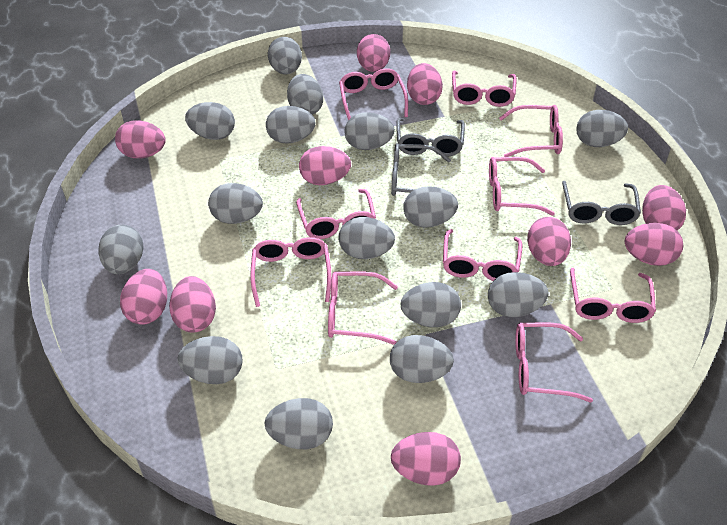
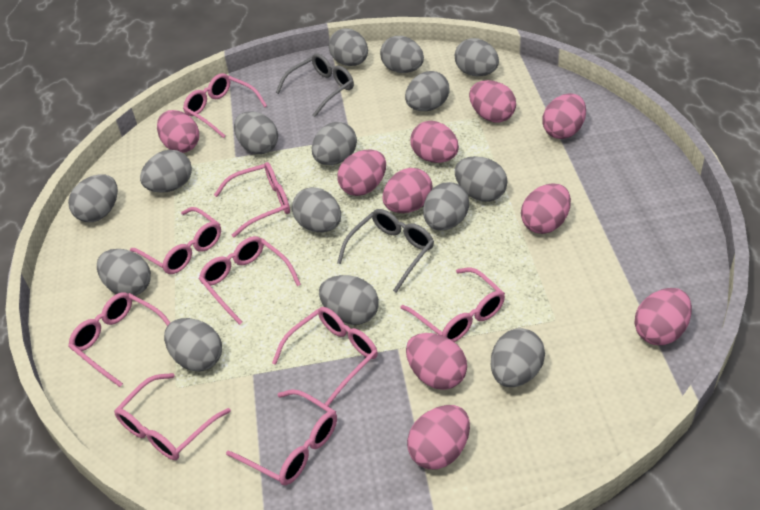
grey glasses: 3 -> 2
pink glasses: 10 -> 9

